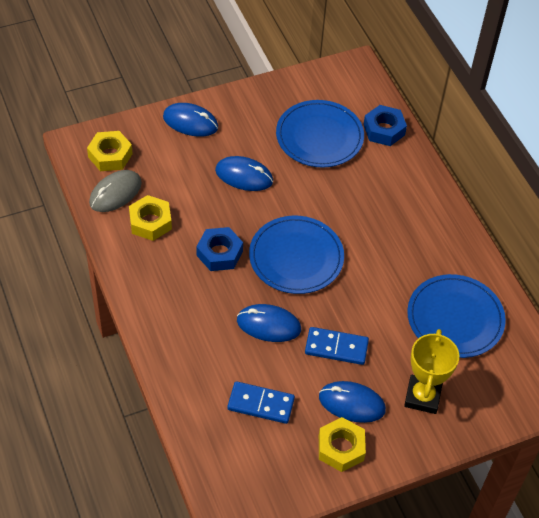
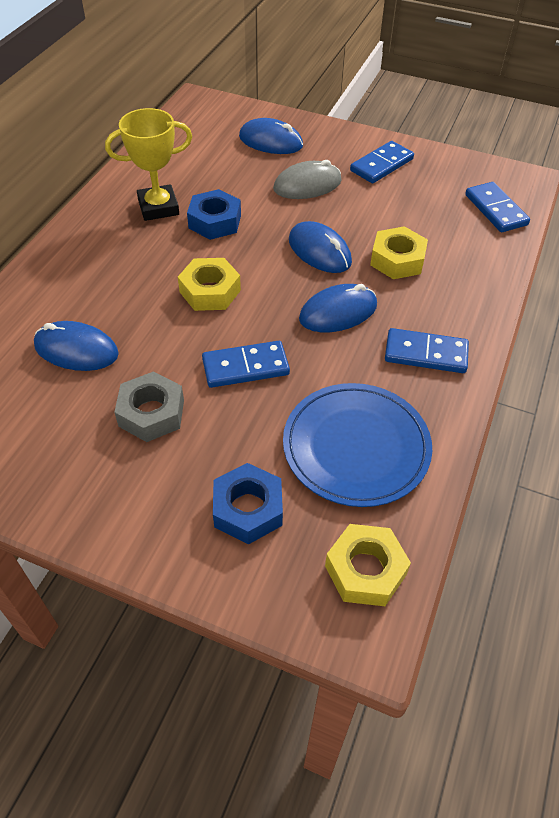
blue domino: 2 -> 4
blue plate: 3 -> 1
grey nut: 0 -> 1

